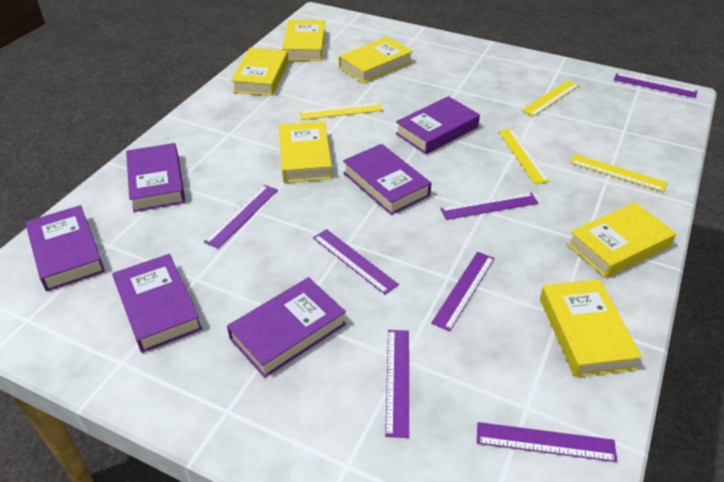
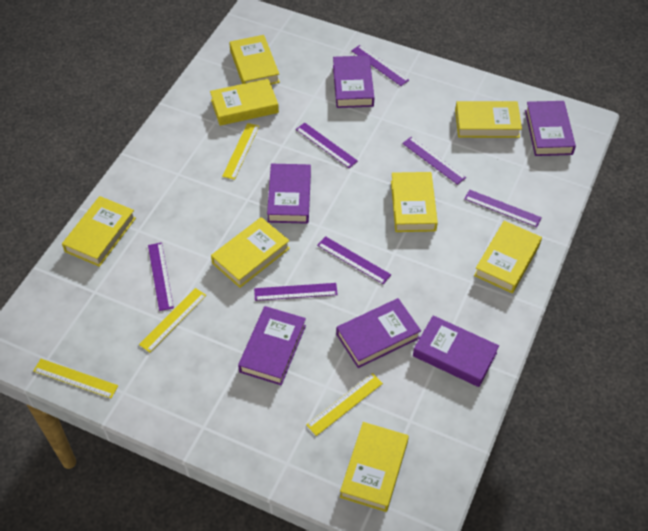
yellow book: 6 -> 8

